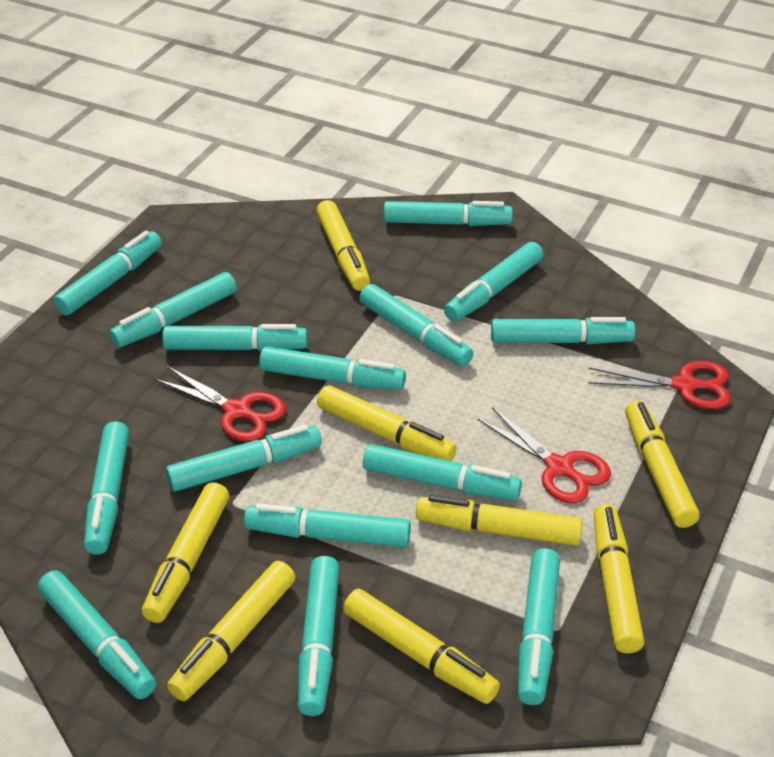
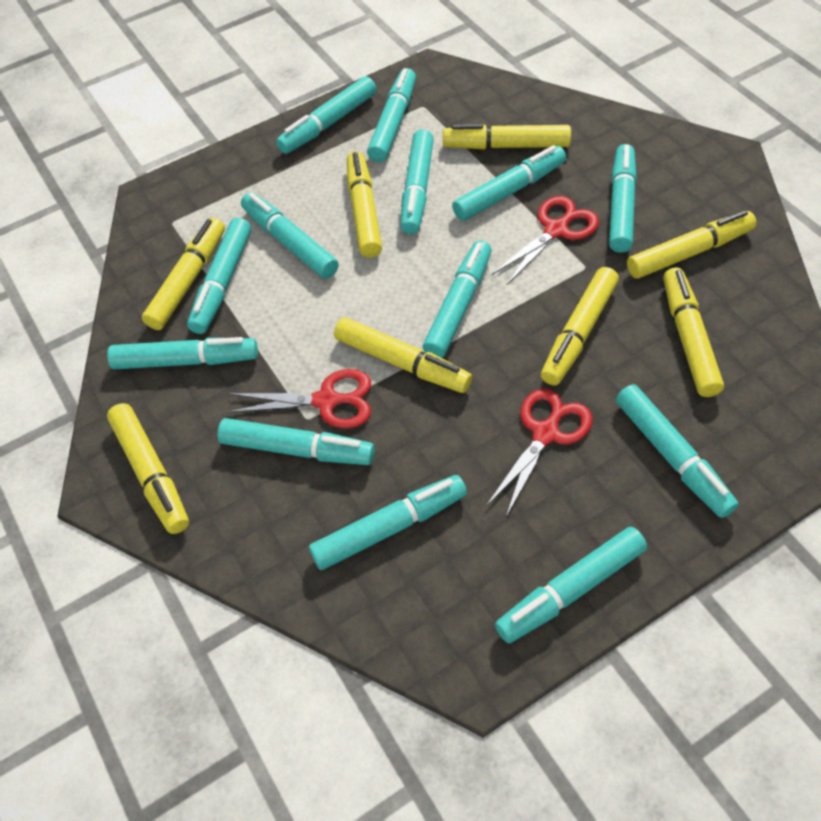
turquoise marker: 15 -> 13

